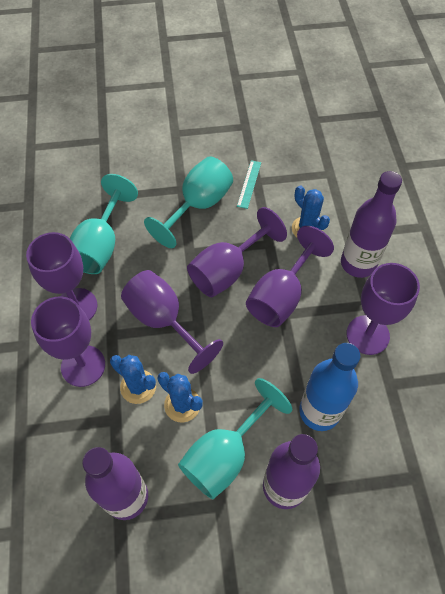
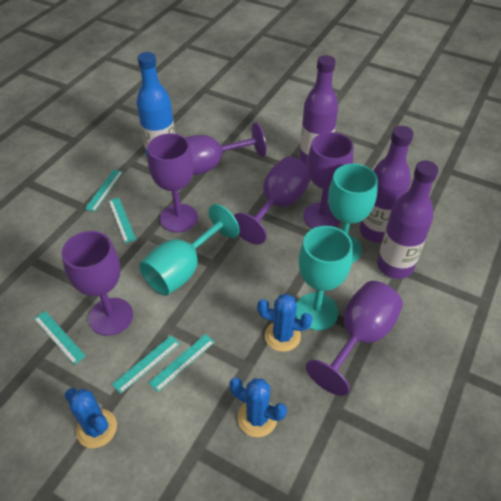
turquoise ruler: 1 -> 5

